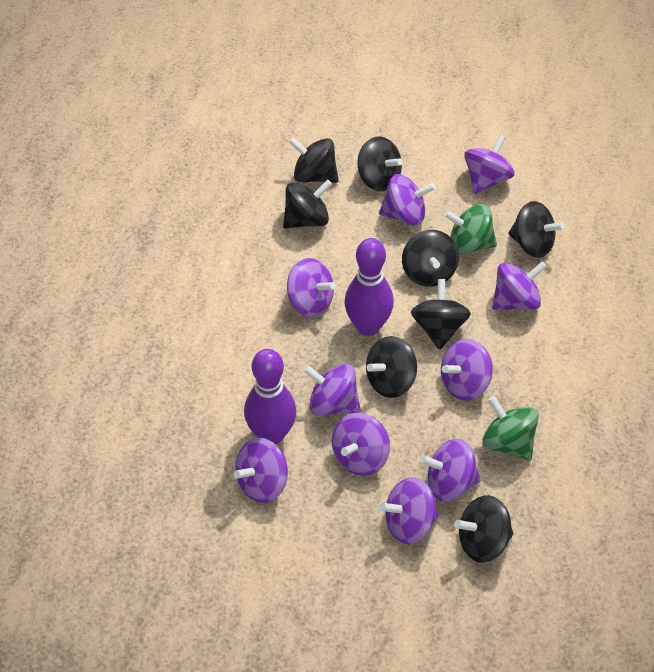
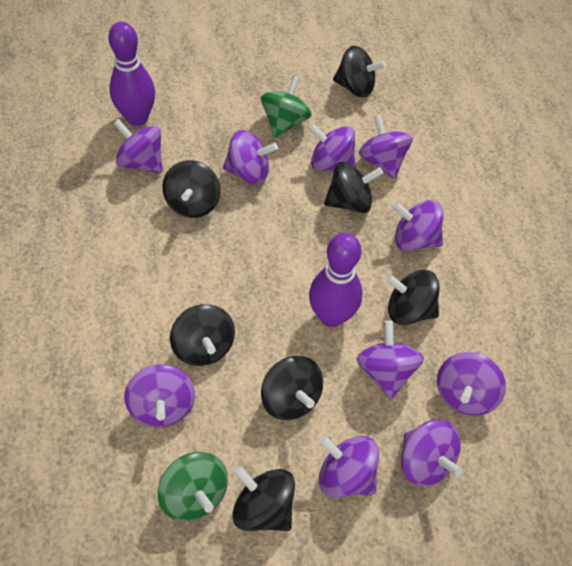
black spinning top: 8 -> 7

